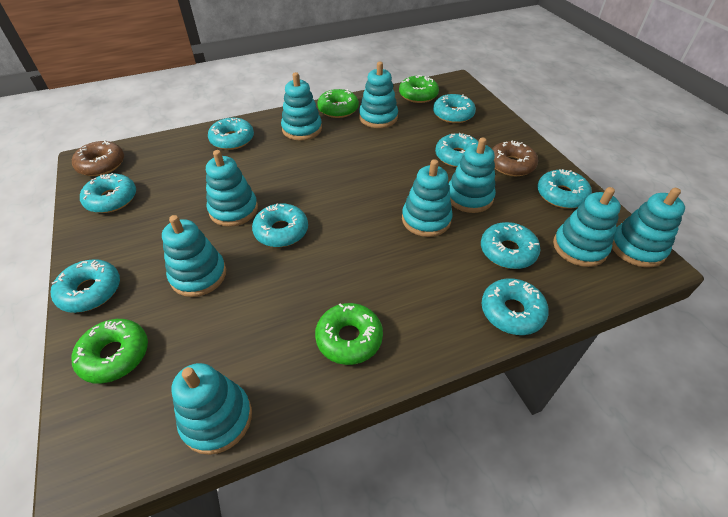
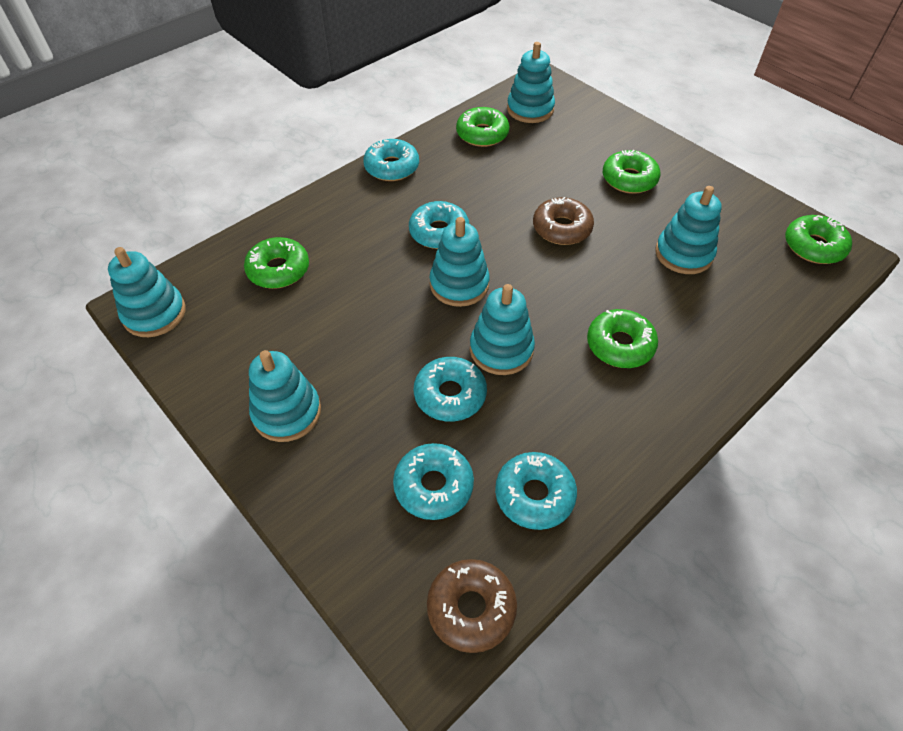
green donut: 4 -> 5
turquoise donut: 9 -> 5
turquoise stacking toy: 9 -> 6

